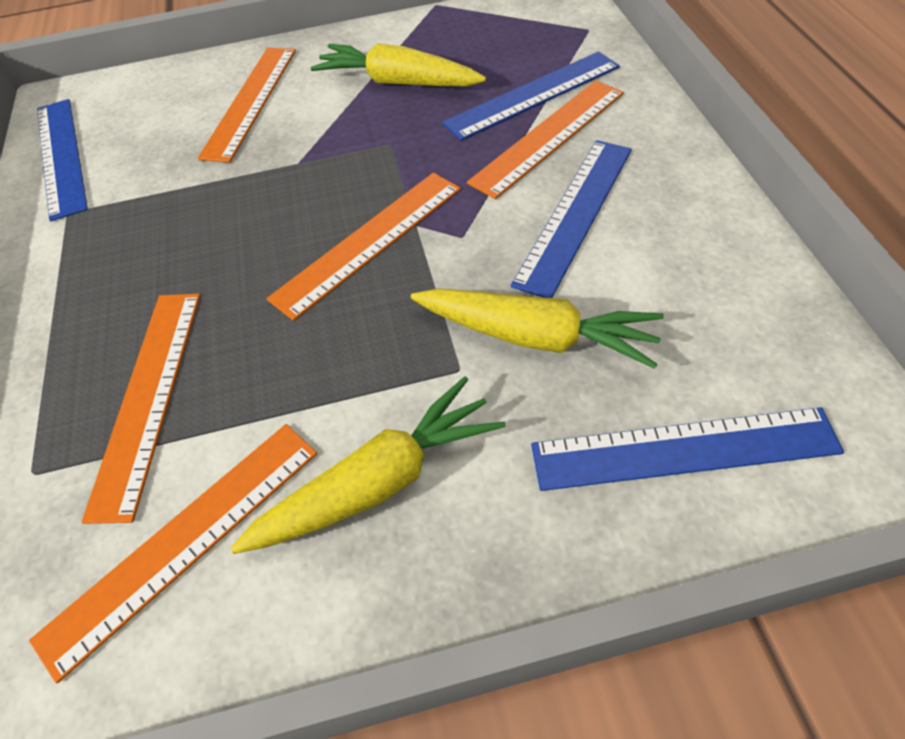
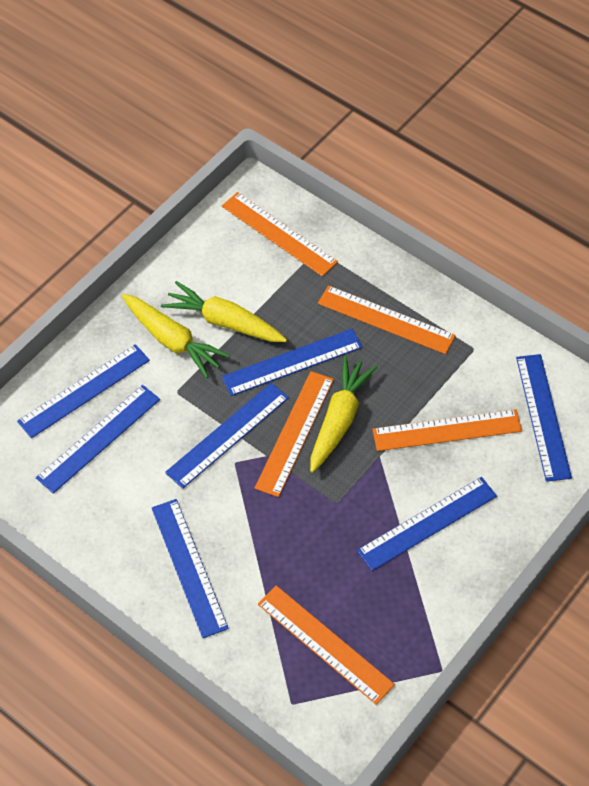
blue ruler: 4 -> 7

